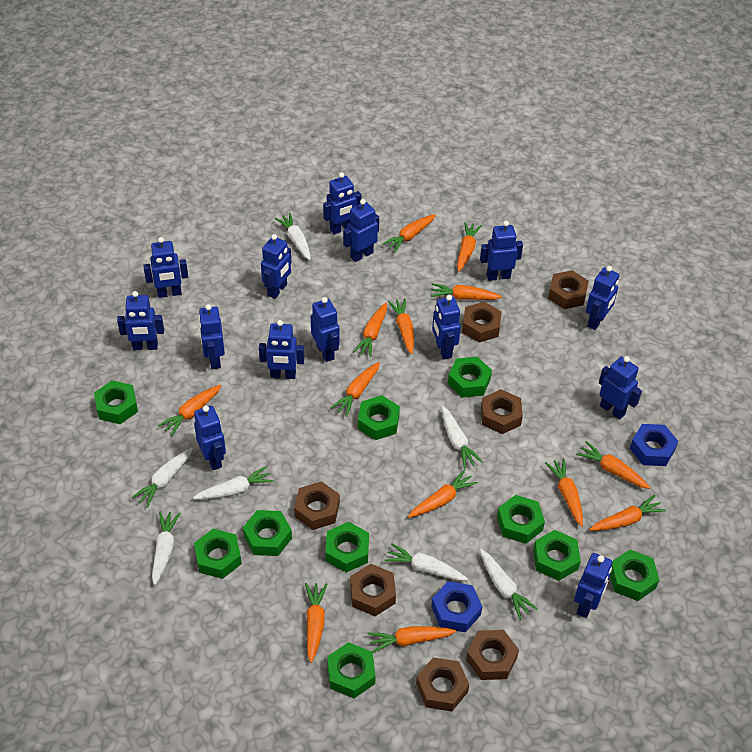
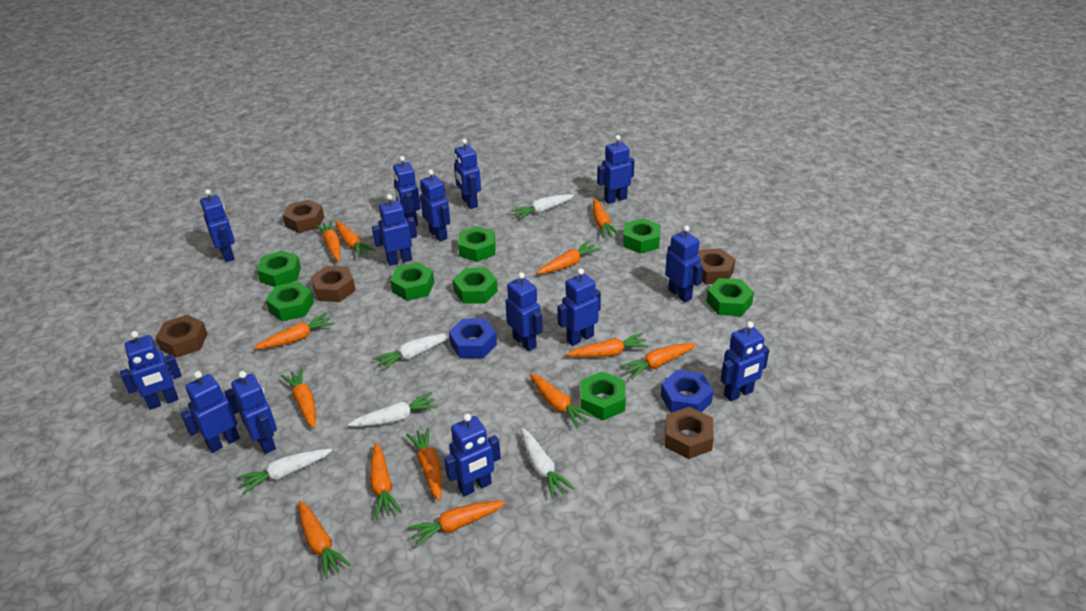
brown nut: 7 -> 5
green nut: 10 -> 8
white carrot: 7 -> 5

